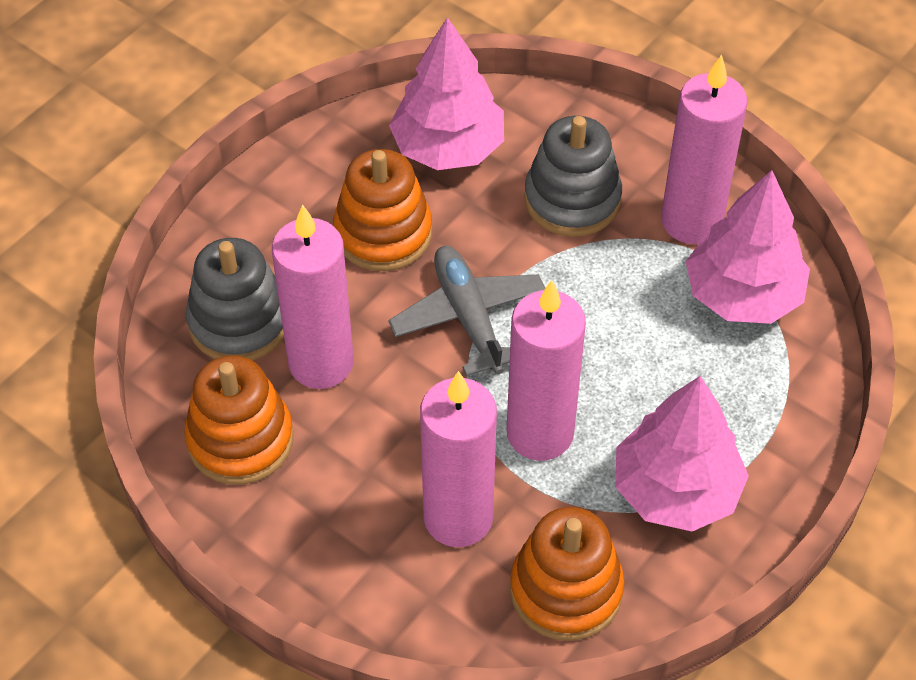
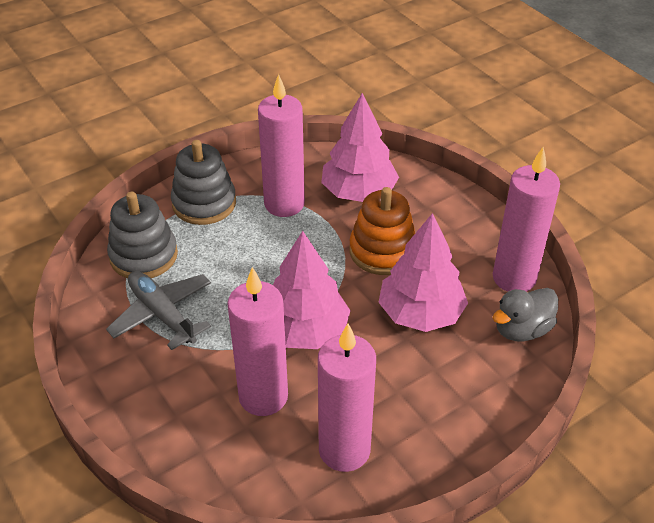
grey duck: 0 -> 1
orange stacking toy: 3 -> 1

